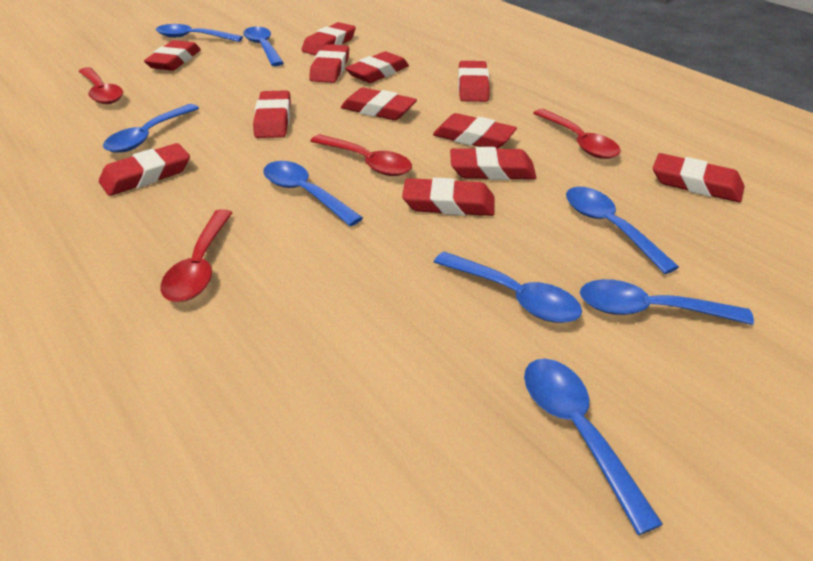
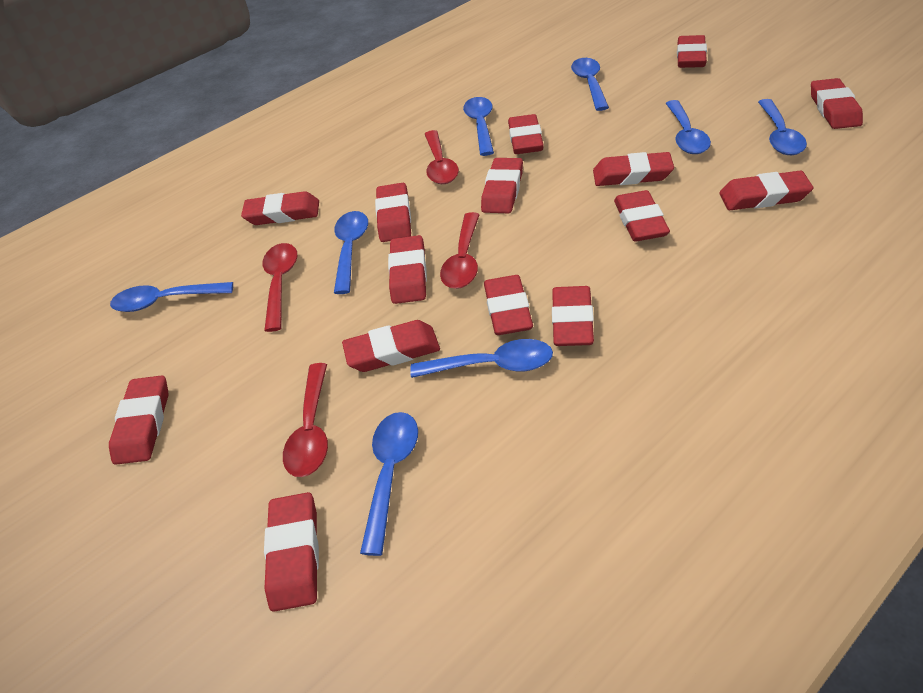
red eraser: 12 -> 15

